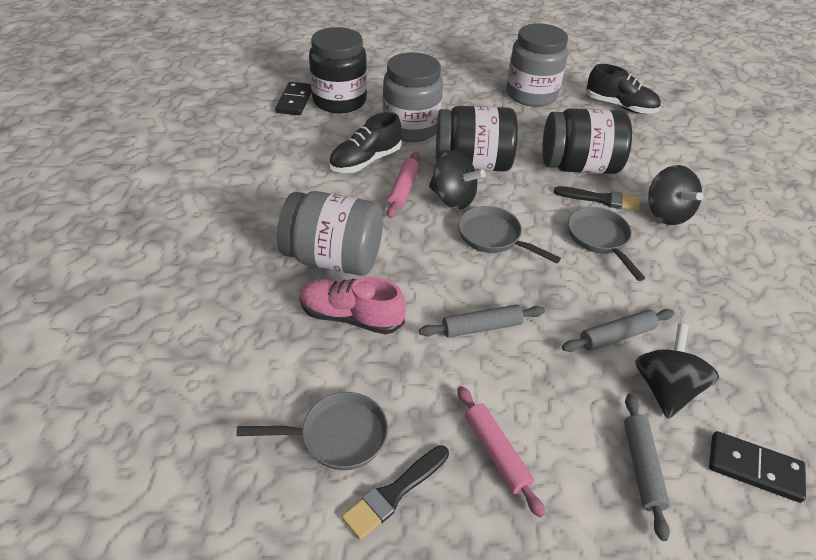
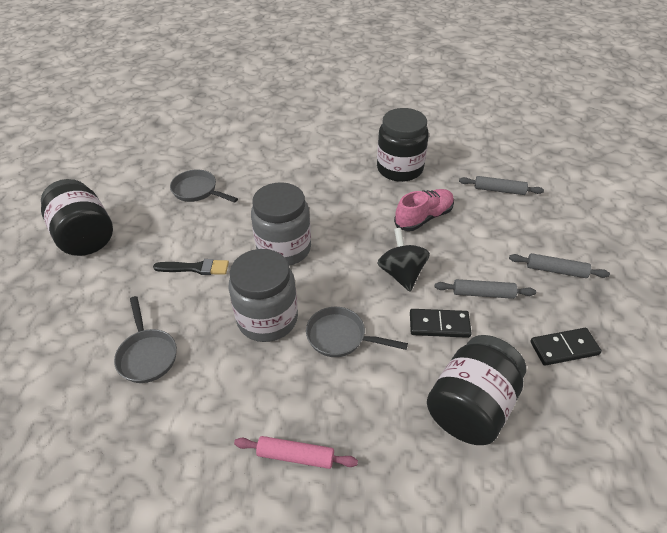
black brush: 2 -> 1
black shoe: 2 -> 0
black spinning top: 3 -> 1
grey jar: 3 -> 2
pink rolling pin: 2 -> 1

